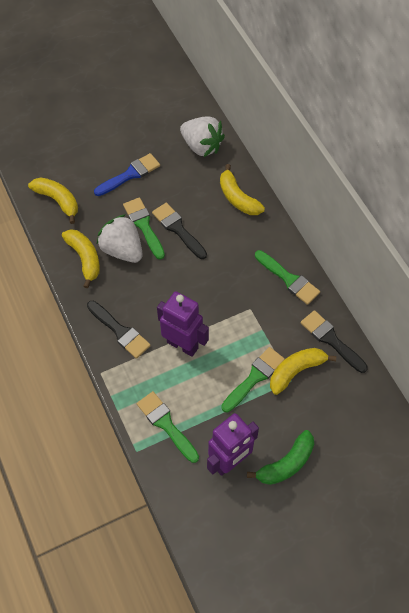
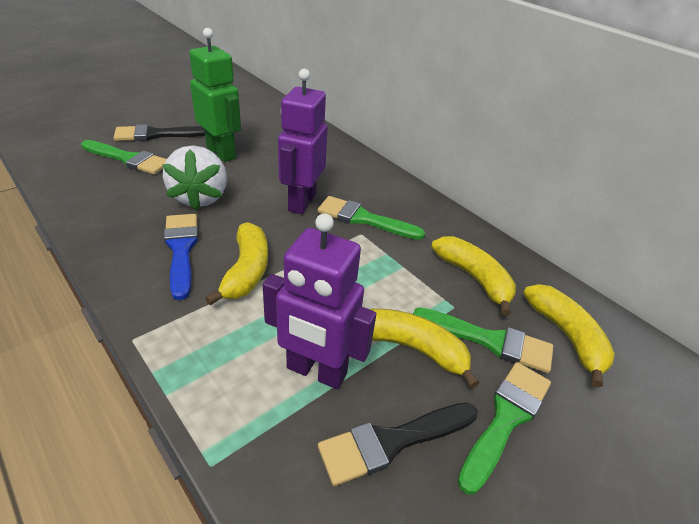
black brush: 3 -> 2
green banana: 1 -> 0
green robot: 0 -> 1
white strawberry: 2 -> 1

